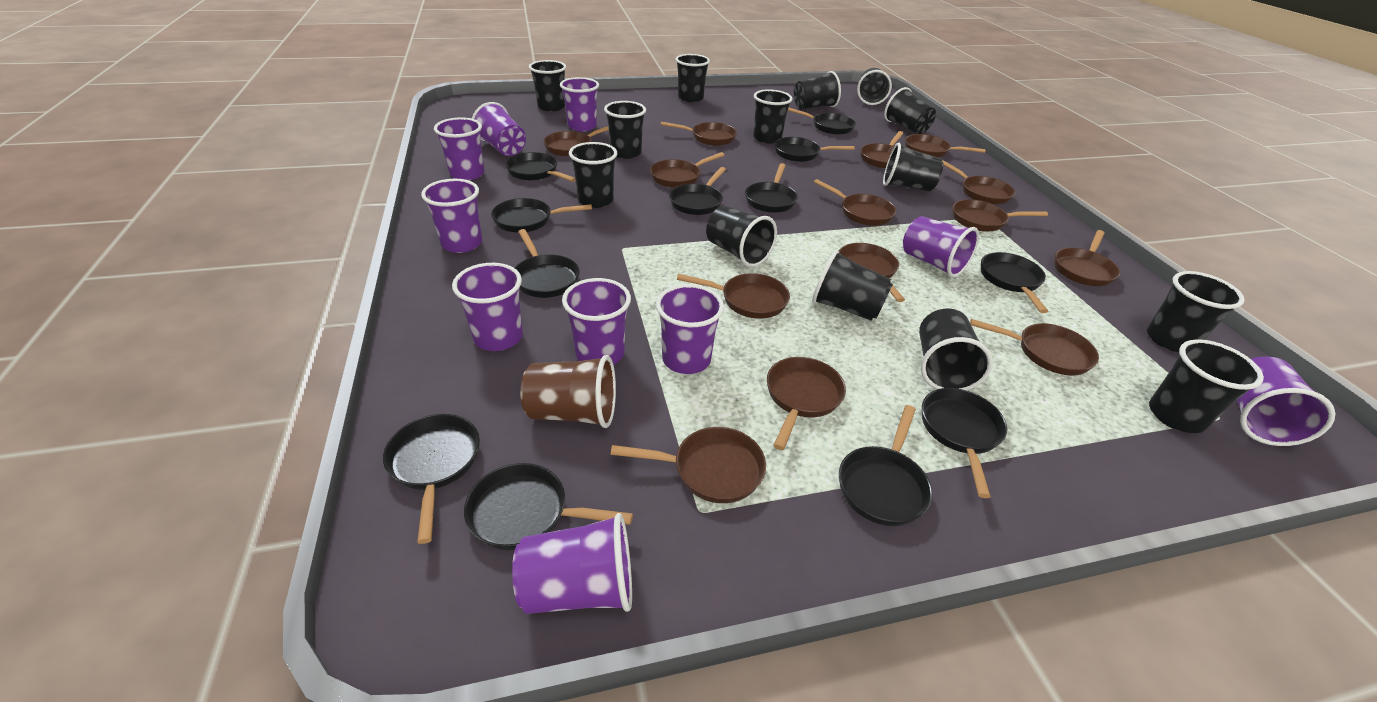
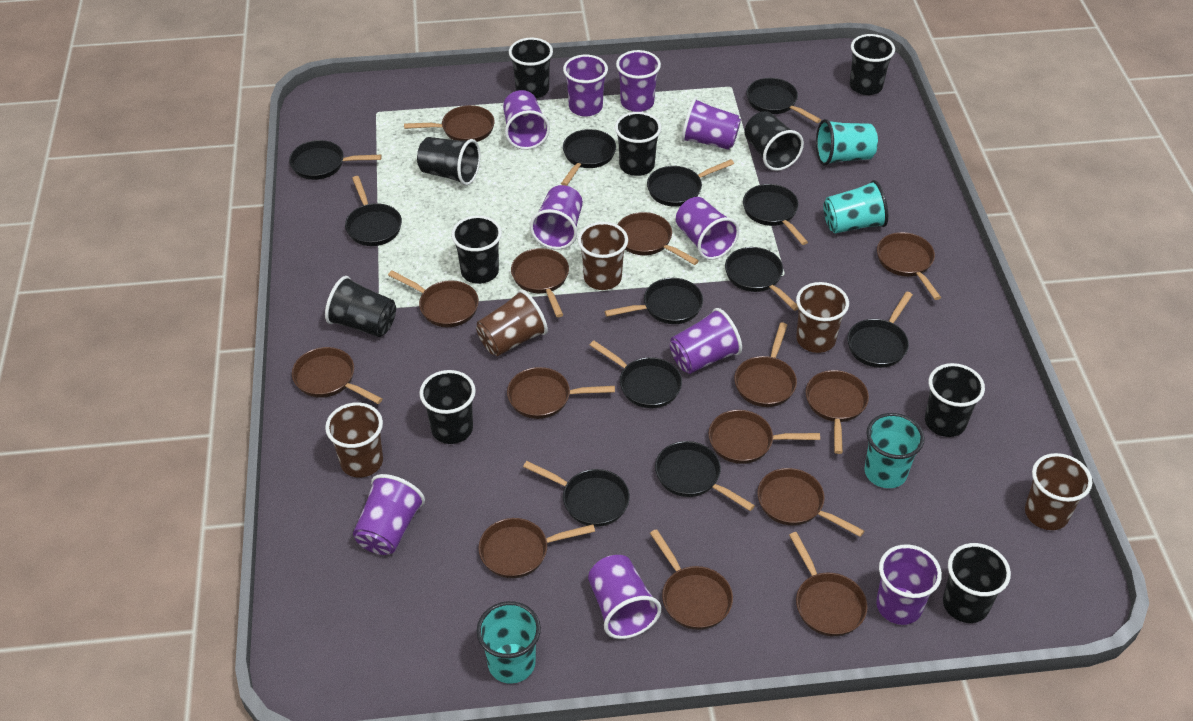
black cup: 14 -> 10
brown cup: 1 -> 5
turquoise cup: 0 -> 4

